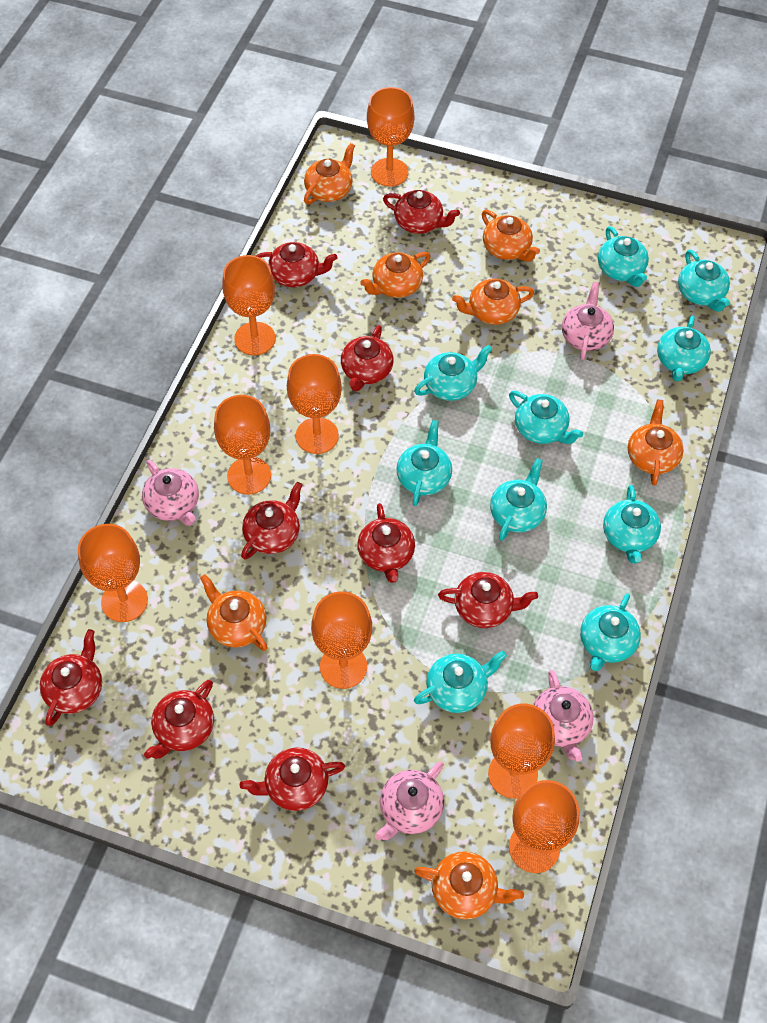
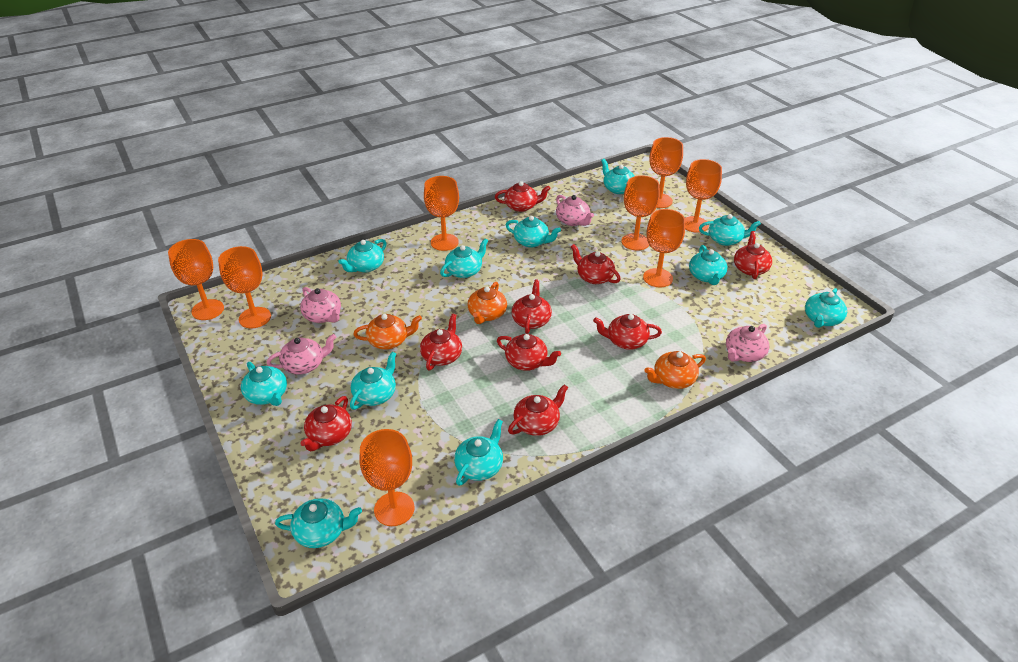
orange teapot: 7 -> 3
turquoise teapot: 10 -> 11

